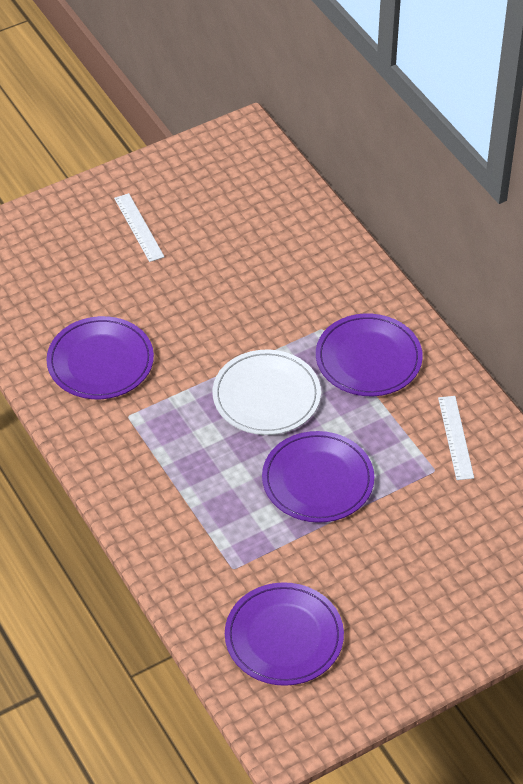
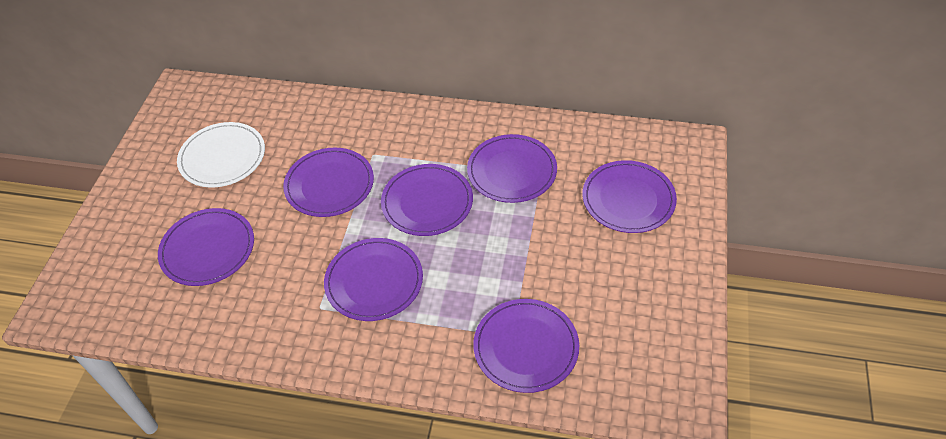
purple plate: 4 -> 7
white ruler: 2 -> 0

